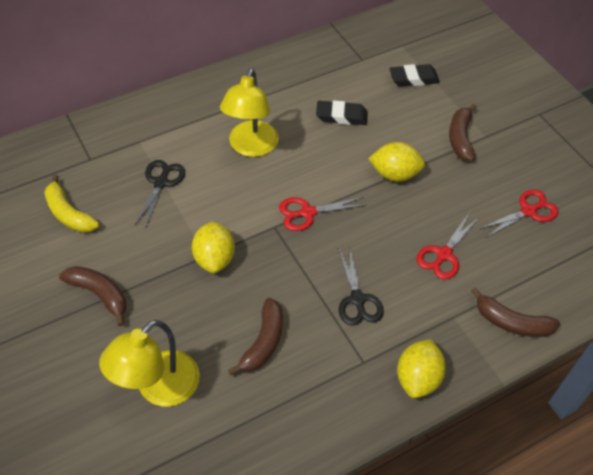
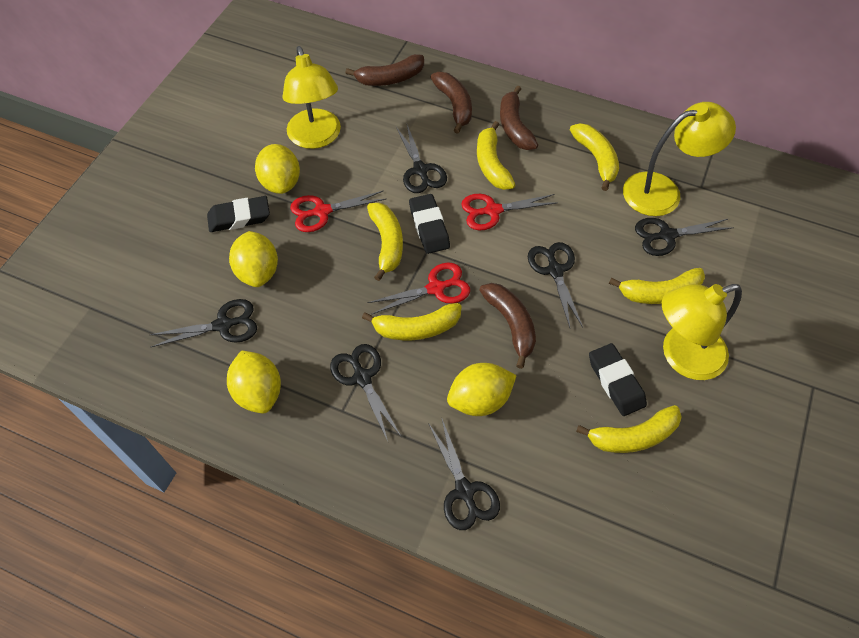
black eraser: 2 -> 3
black scissors: 2 -> 6
yellow banana: 1 -> 6
yellow lamp: 2 -> 3
yellow lemon: 3 -> 4

